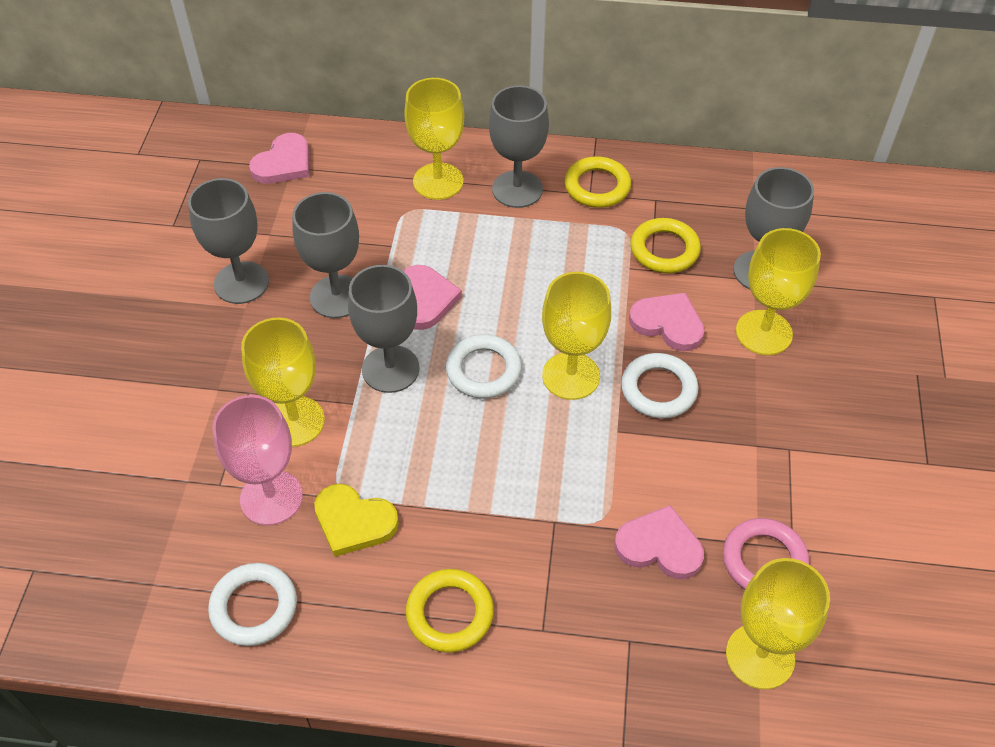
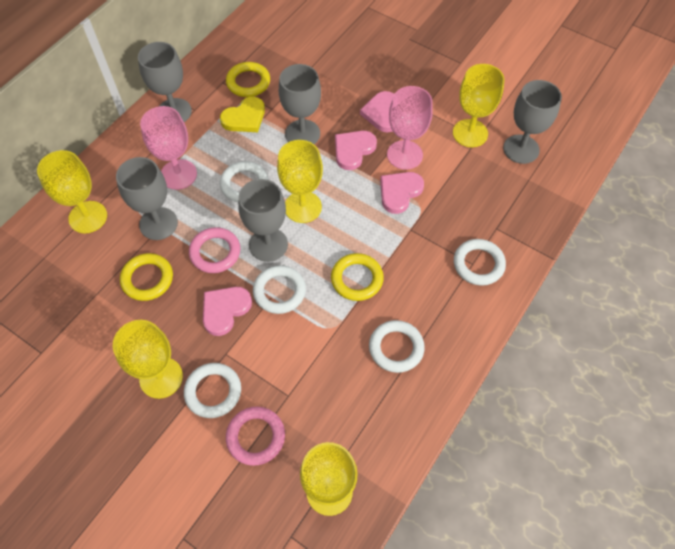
pink goblet: 1 -> 2
pink ring: 1 -> 2
white ring: 3 -> 5

